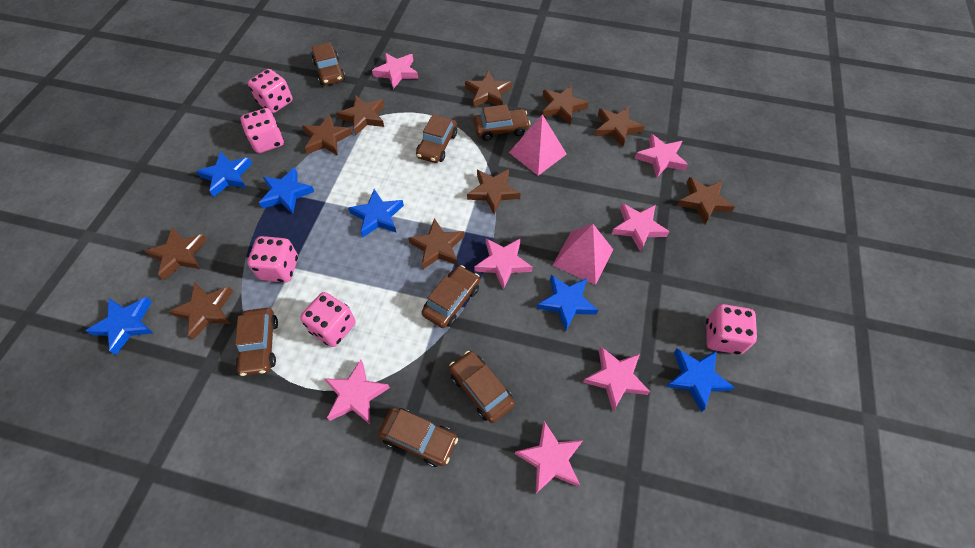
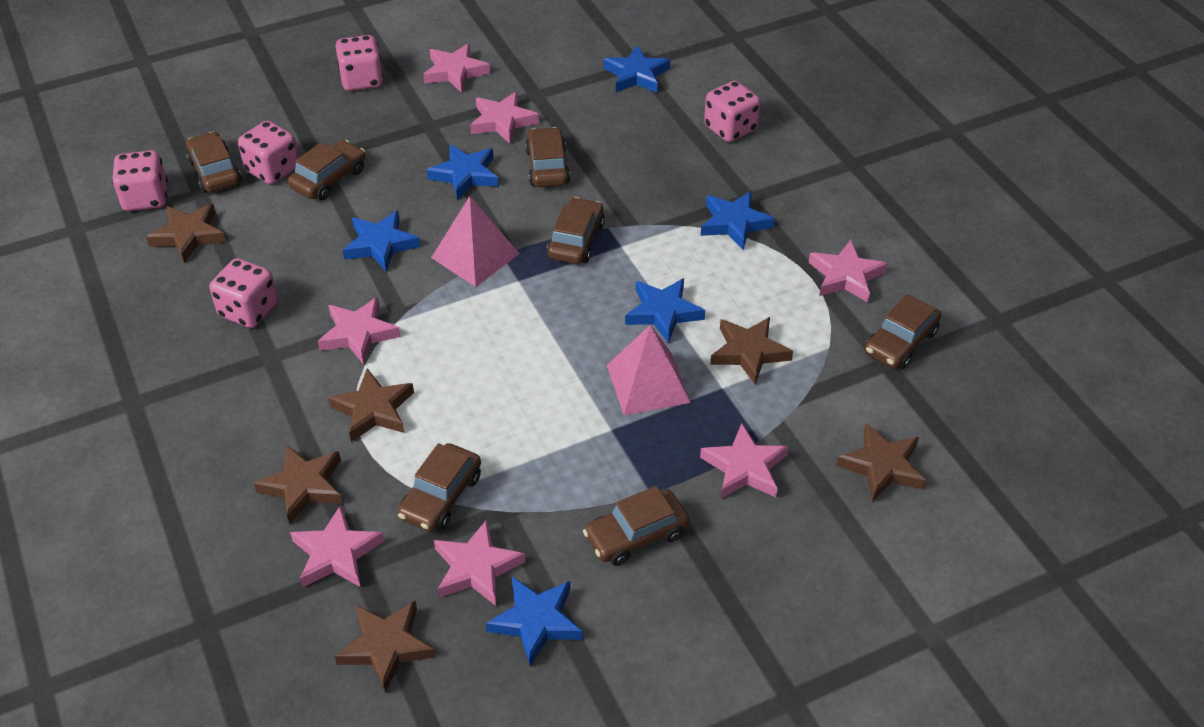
brown star: 10 -> 6

